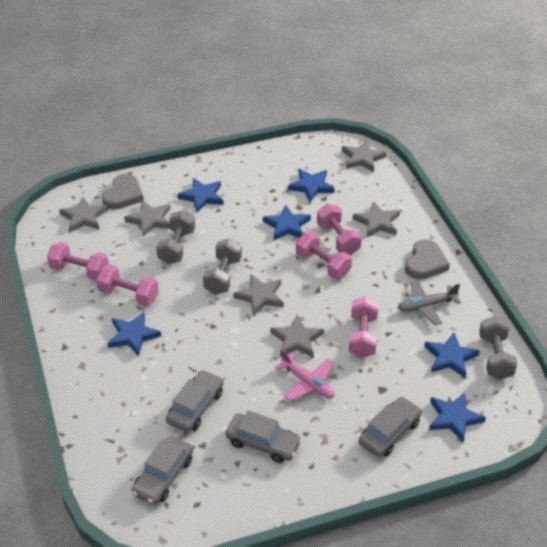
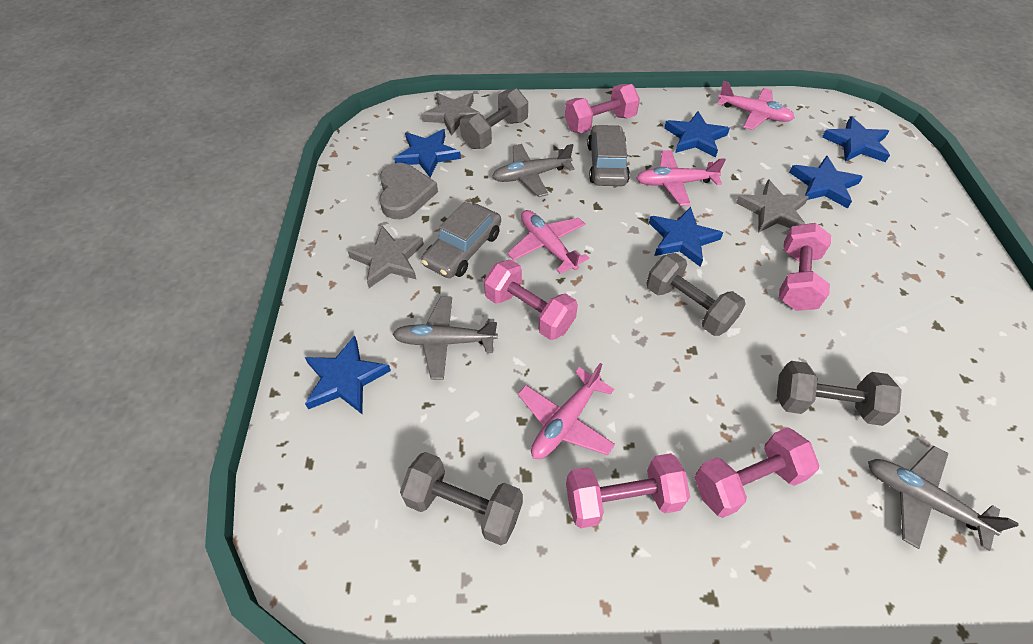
grey car: 4 -> 2
grey dumbbell: 3 -> 4
grey heart: 2 -> 1
grey plane: 1 -> 3
grey star: 6 -> 3
pink plane: 1 -> 4

